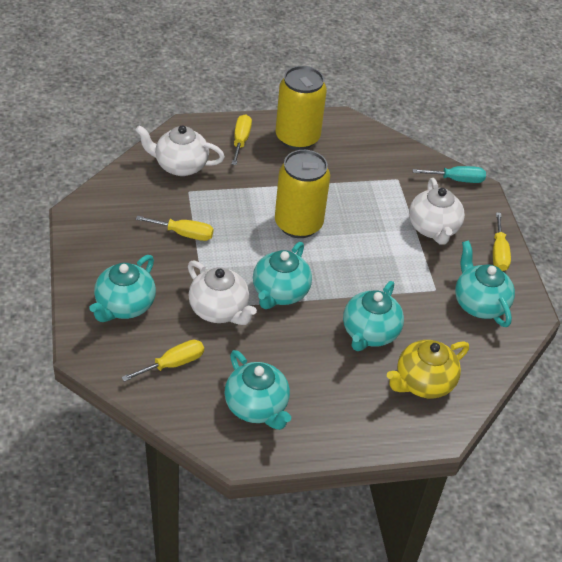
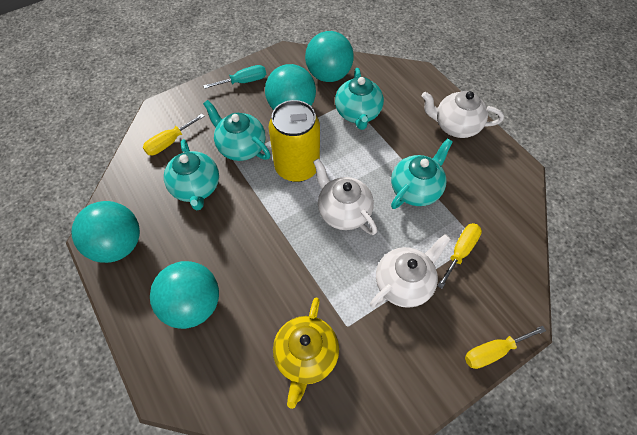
turquoise ball: 0 -> 4
turquoise teapot: 5 -> 4
yellow can: 2 -> 1
yellow screwdriver: 4 -> 3

